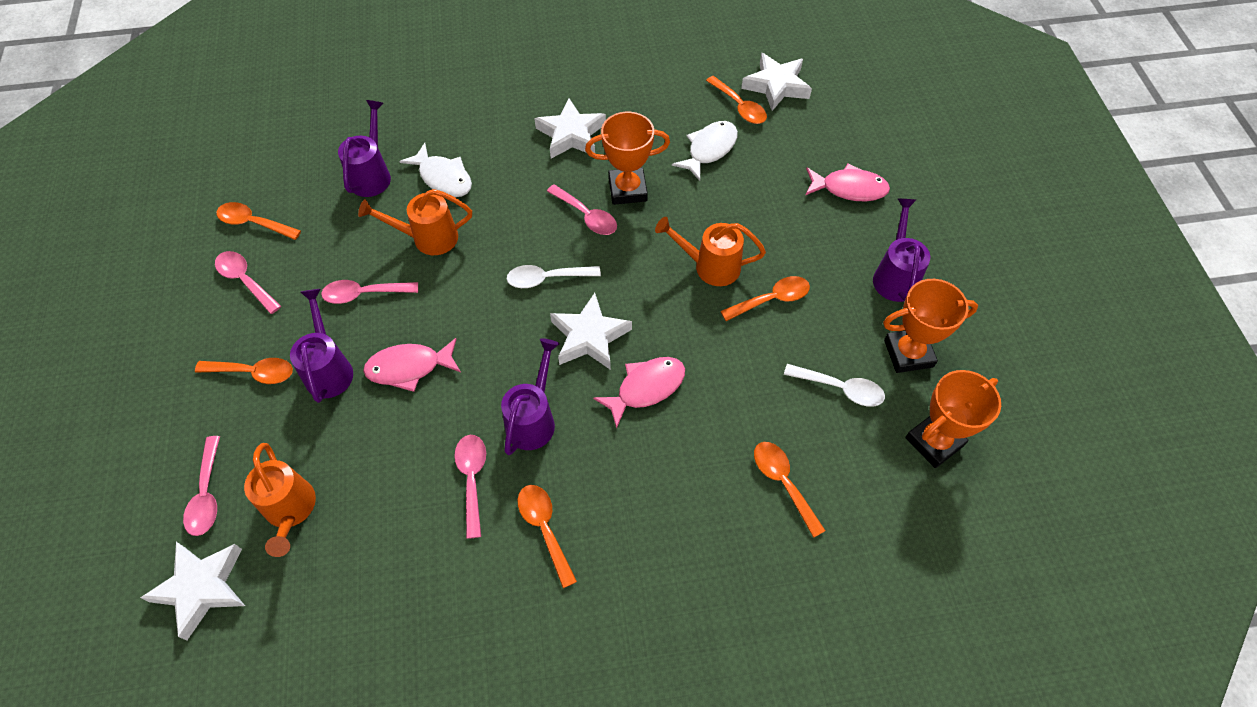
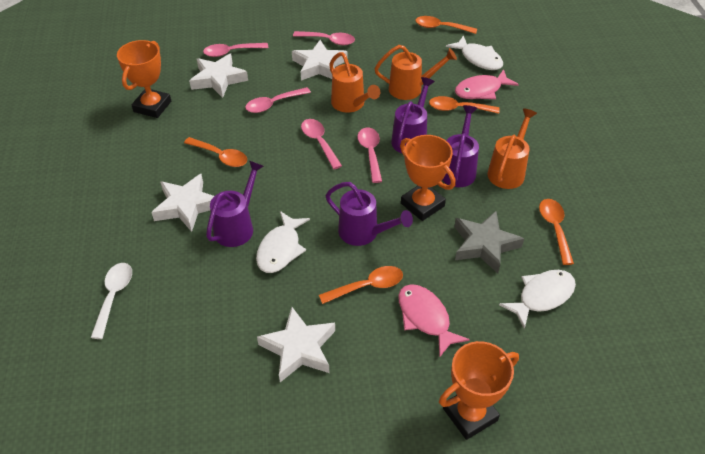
grey star: 0 -> 1
orange spoon: 6 -> 5
pink fish: 3 -> 2
white fish: 2 -> 3
white spoon: 2 -> 1

